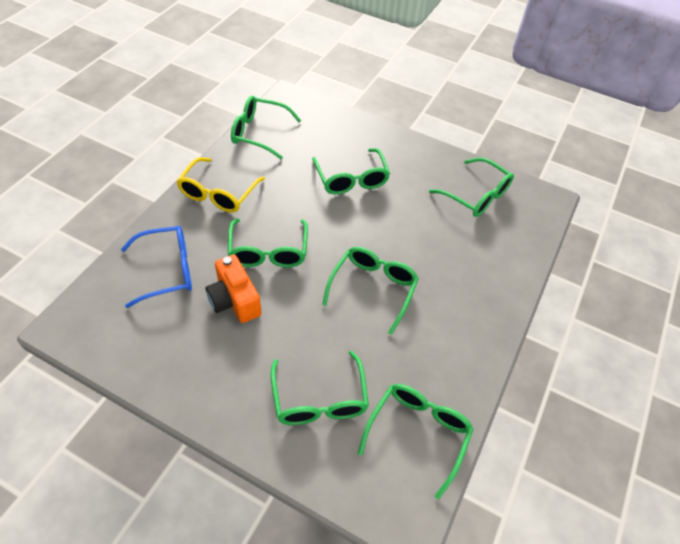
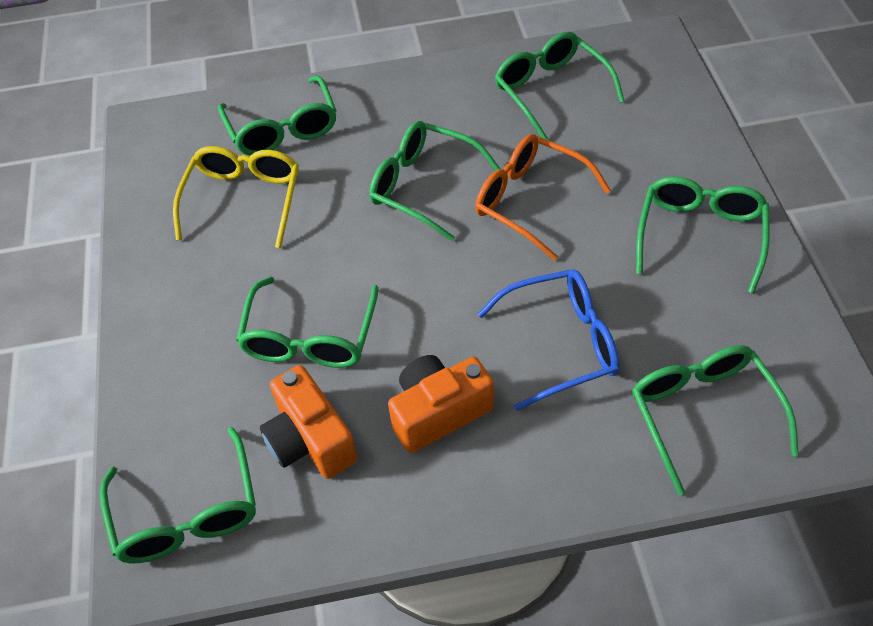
orange camera: 1 -> 2
orange glasses: 0 -> 1

